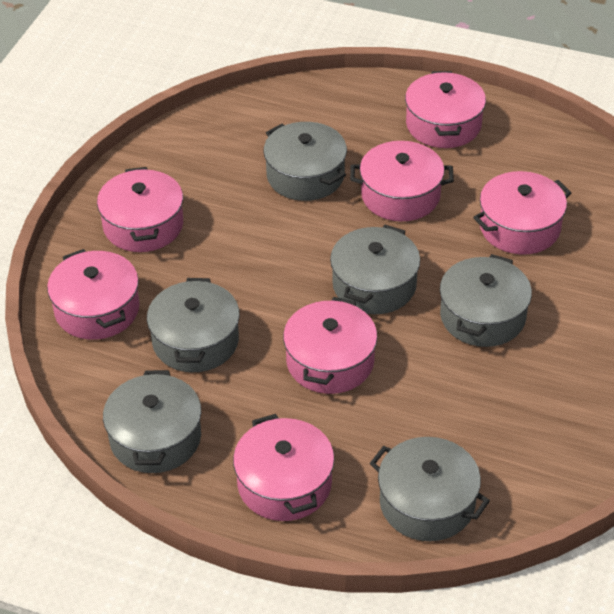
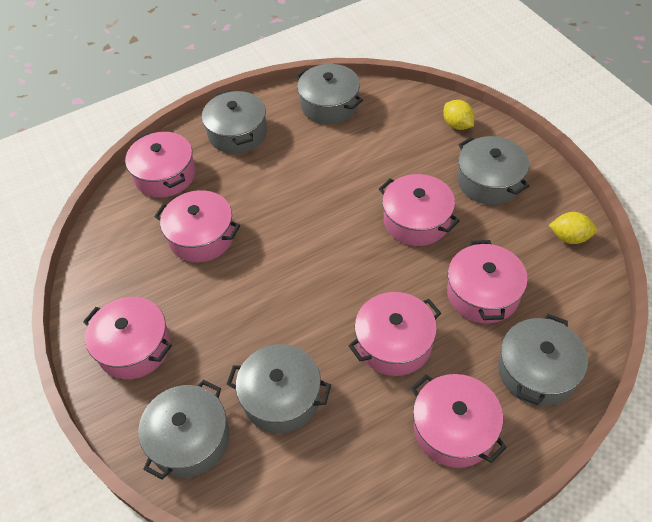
yellow lemon: 0 -> 2

